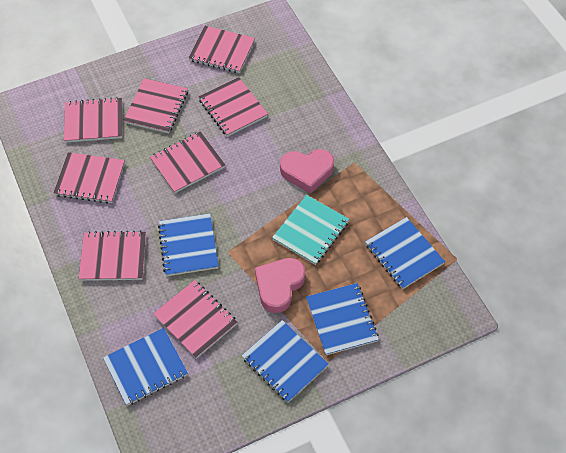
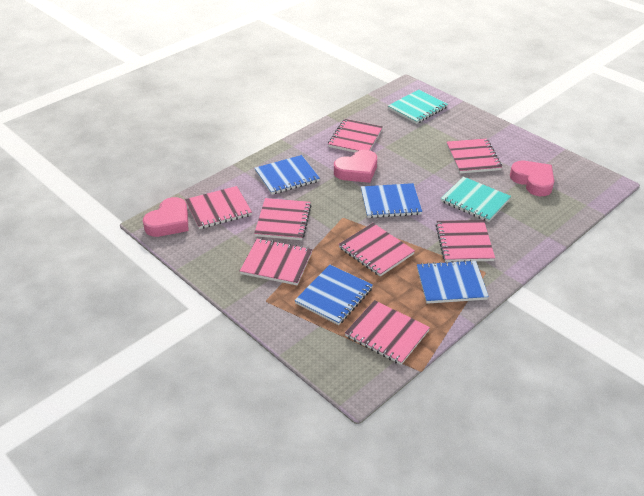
blue notebook: 5 -> 4
pink heart: 2 -> 3
turquoise notebook: 1 -> 2

